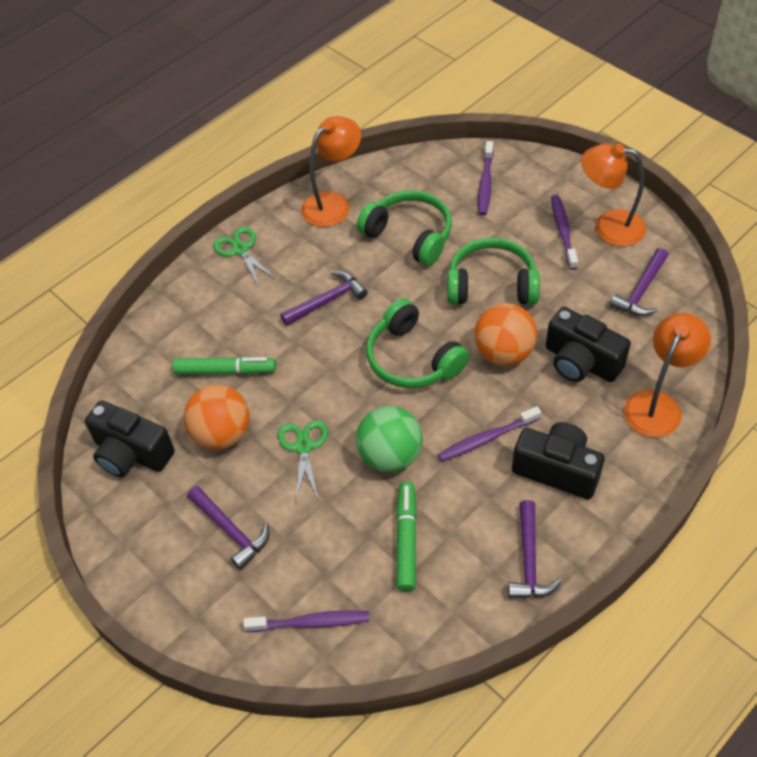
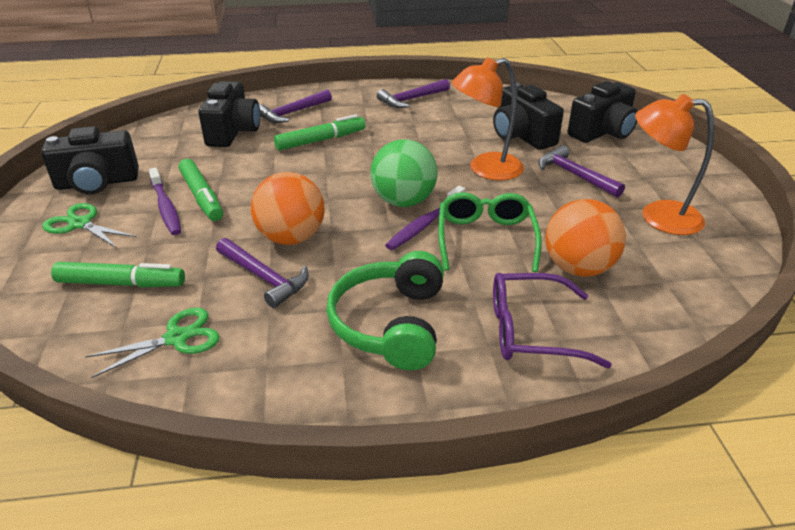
black camera: 3 -> 4
green glasses: 0 -> 1
green headphones: 3 -> 1
green marker: 2 -> 3
orange lamp: 3 -> 2
purple glasses: 0 -> 1
purple toothbrush: 4 -> 2

